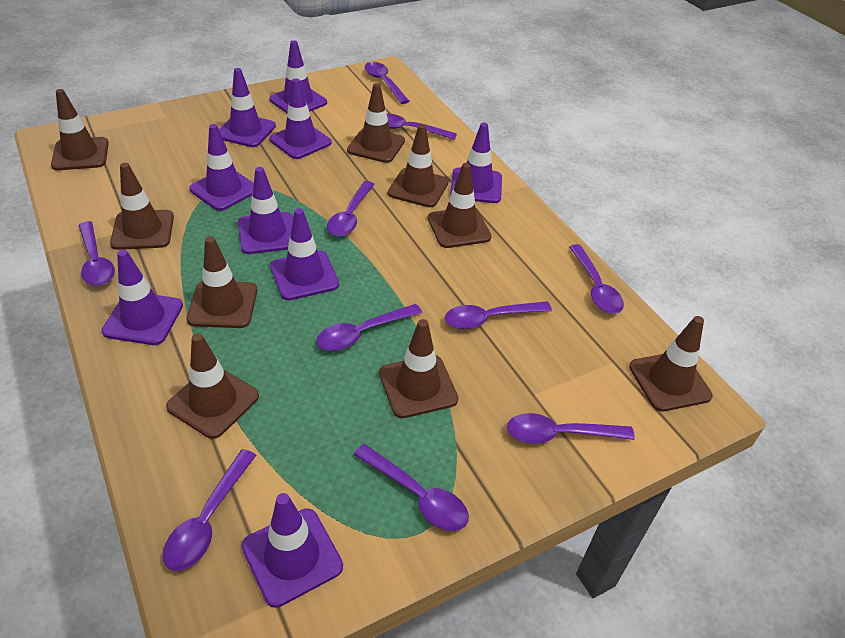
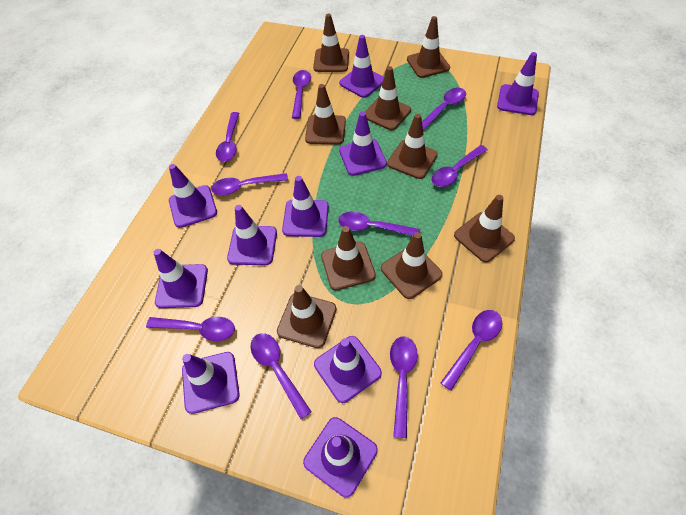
purple traffic cone: 9 -> 10

